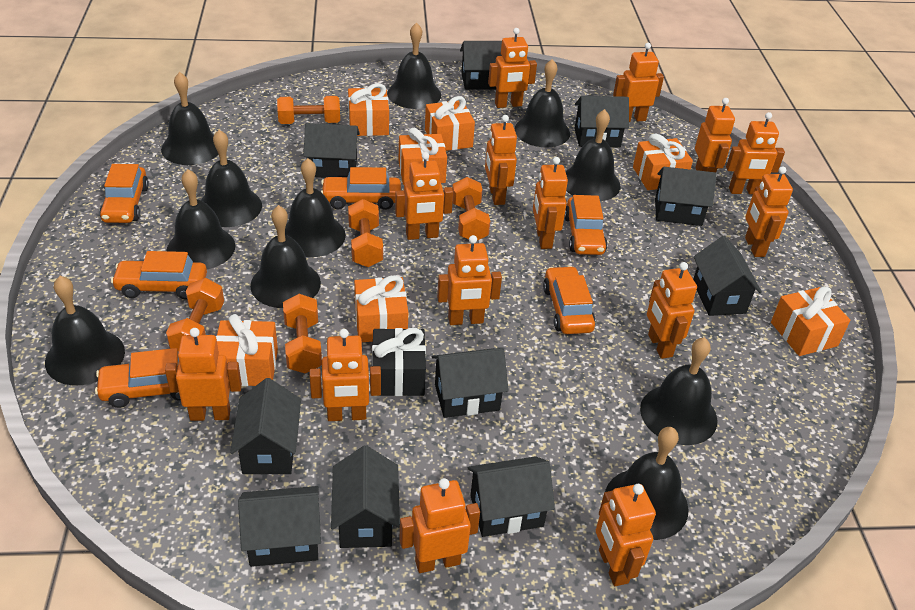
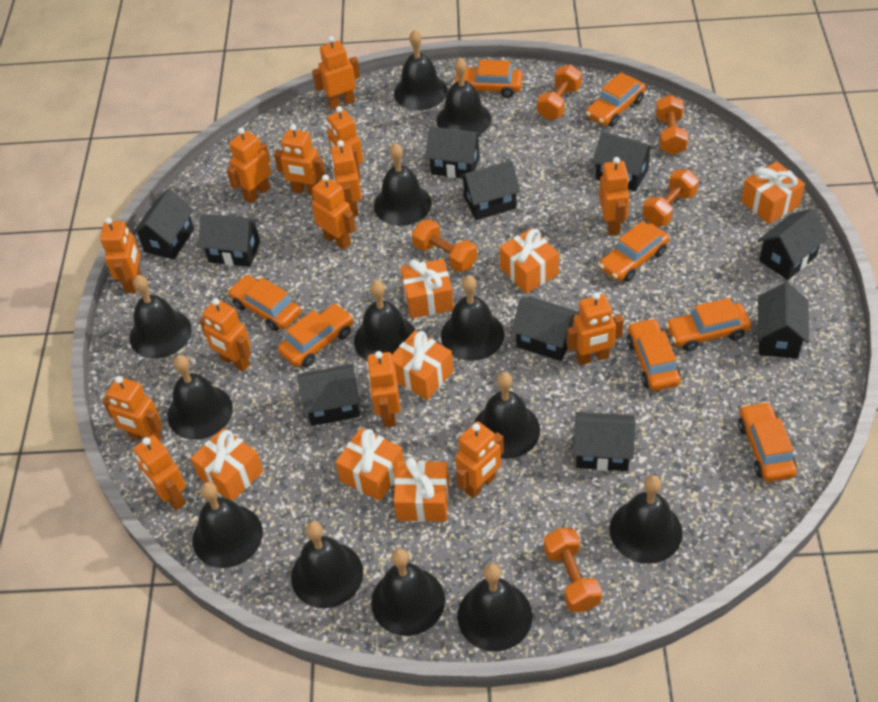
black bell: 11 -> 13
black gift: 1 -> 0
orange car: 6 -> 8

